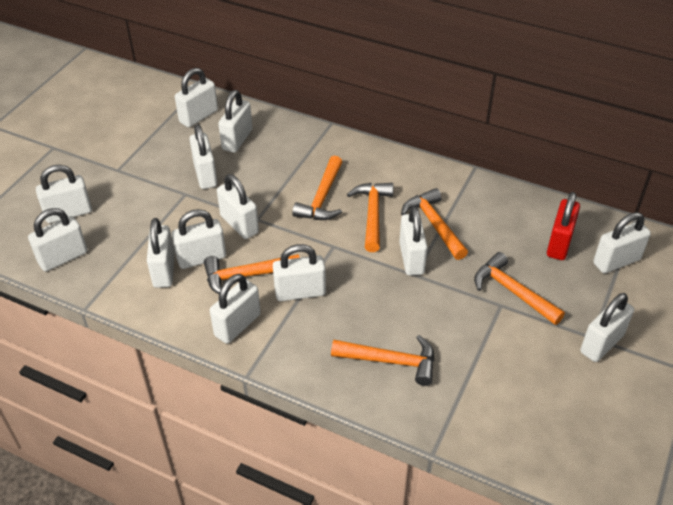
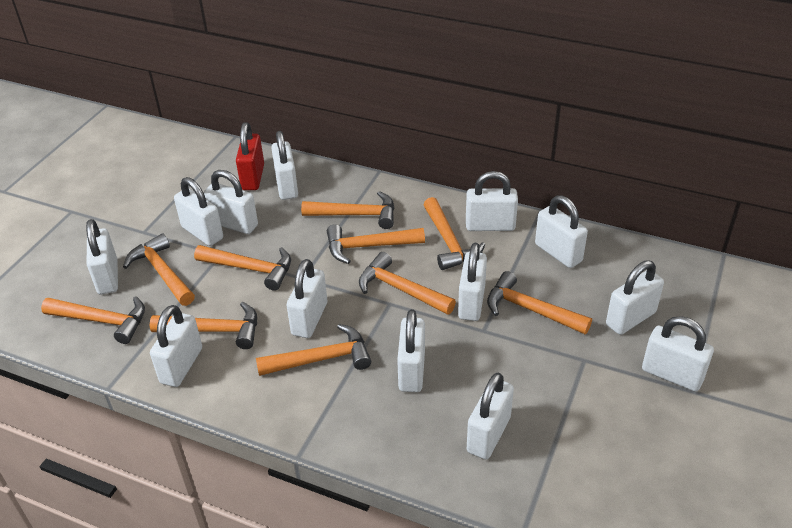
orange hammer: 6 -> 10

